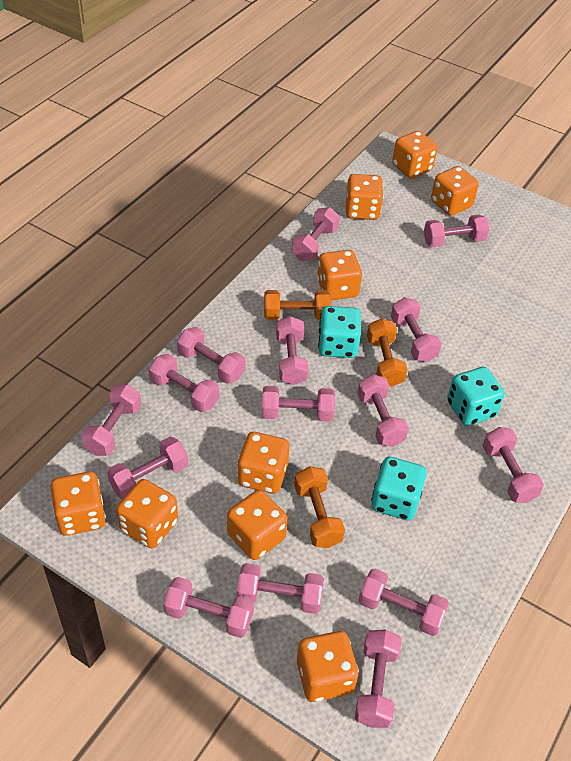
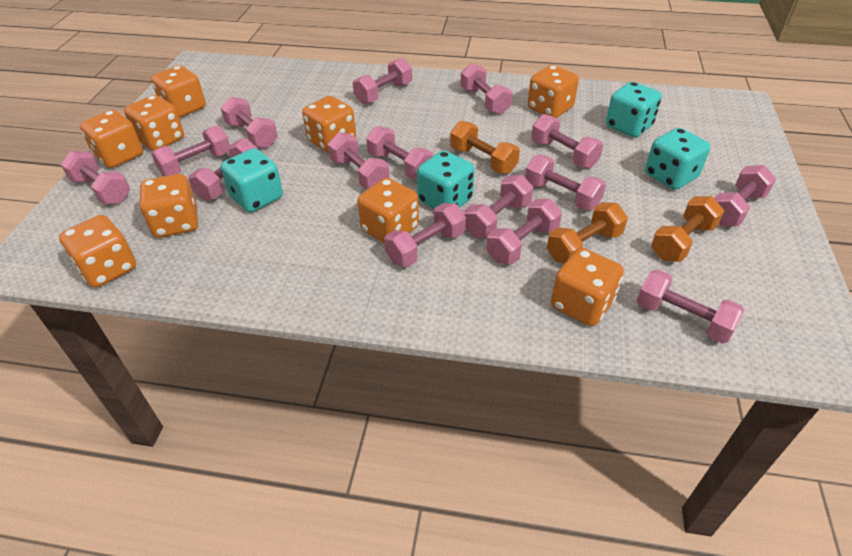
turquoise dice: 3 -> 4

